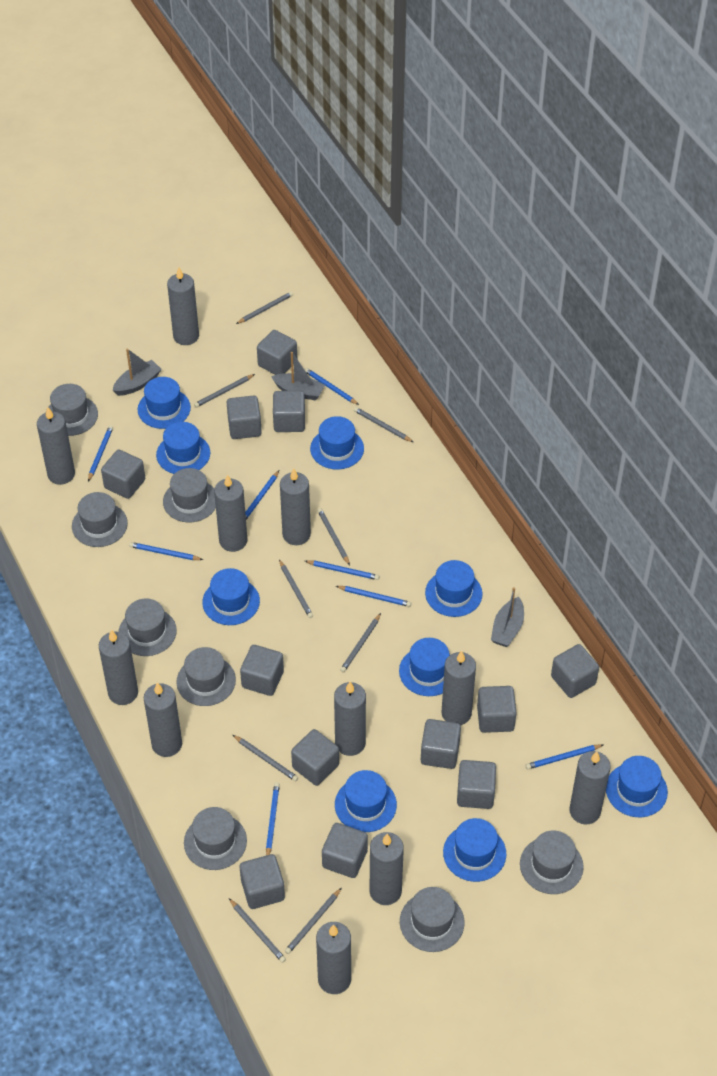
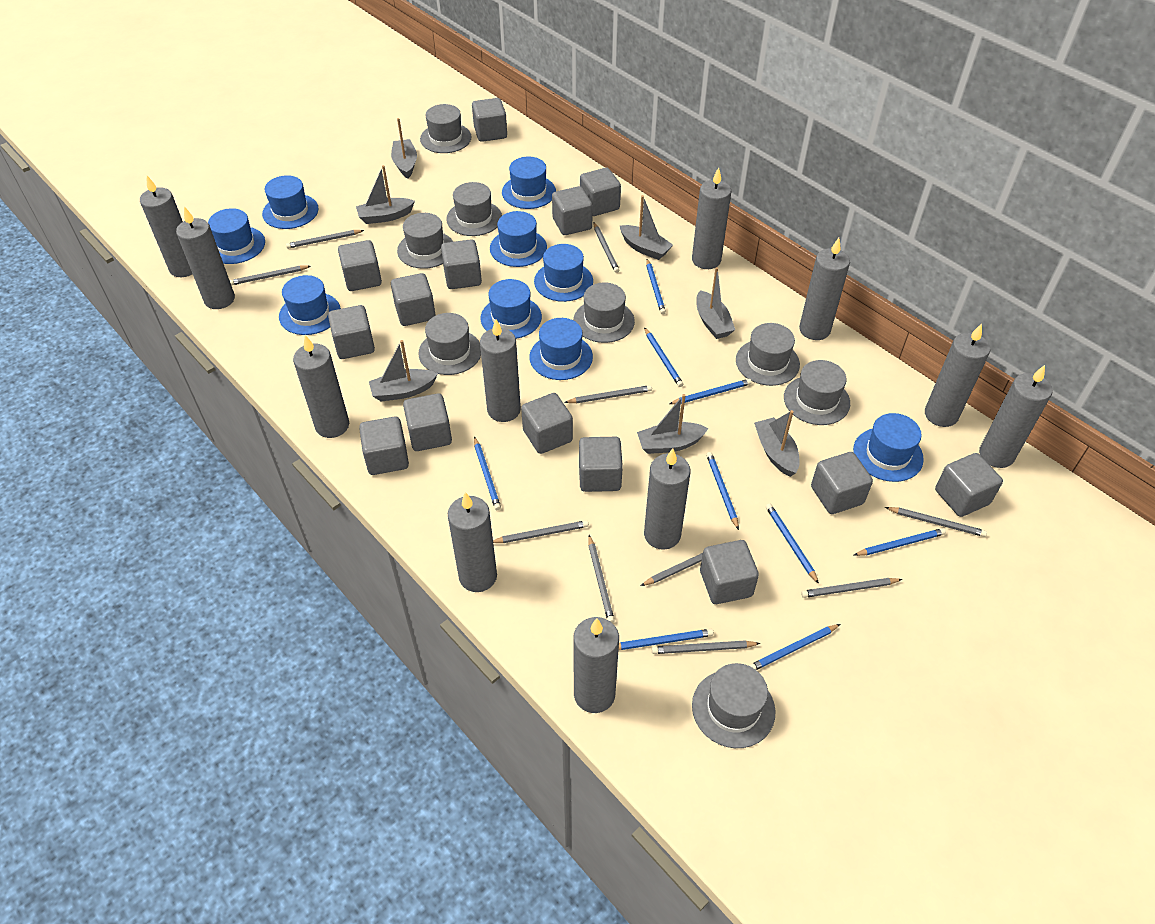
blue pencil: 8 -> 9
grey boat: 3 -> 7
grey cube: 12 -> 14
grey pencil: 9 -> 10

